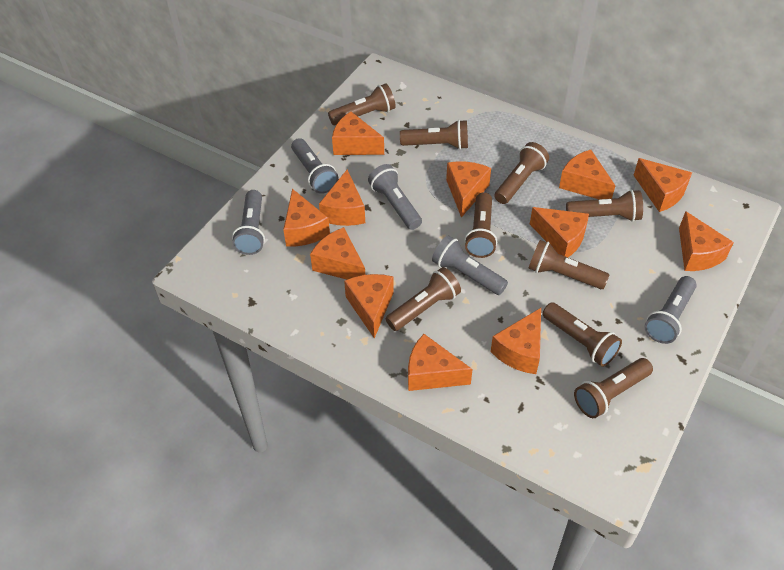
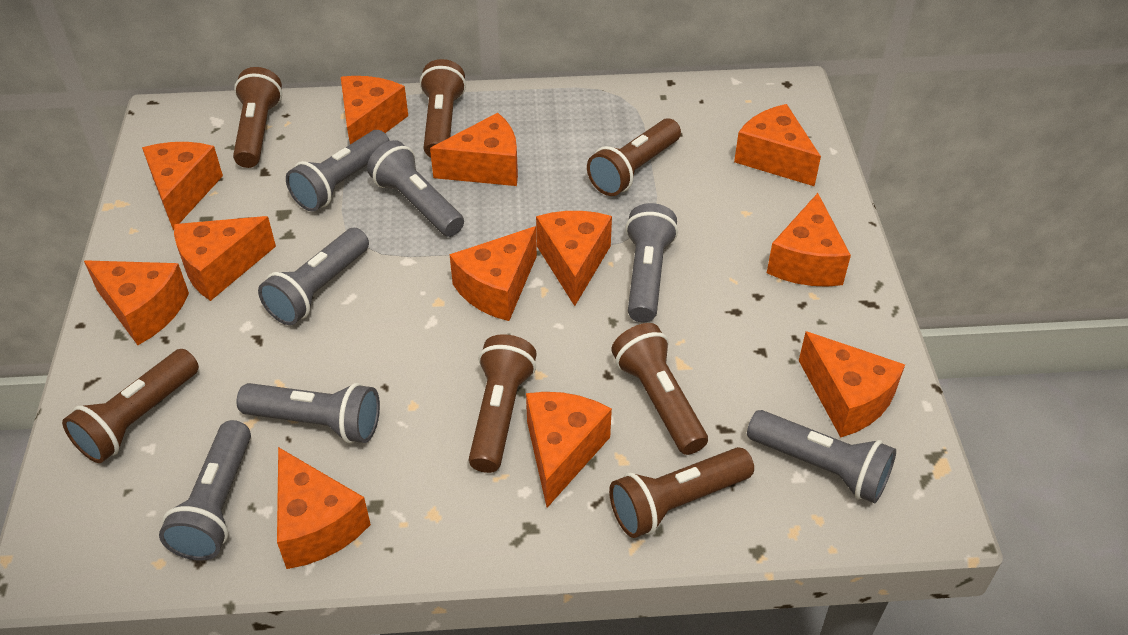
brown flashlight: 9 -> 7
grey flashlight: 5 -> 7

